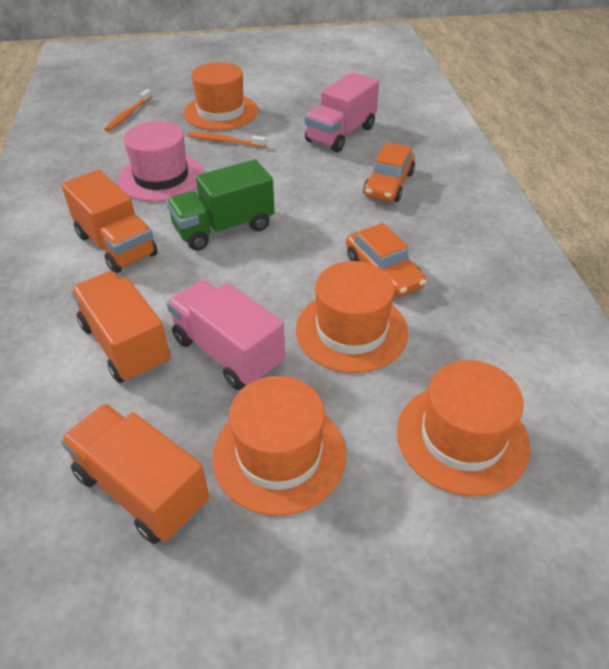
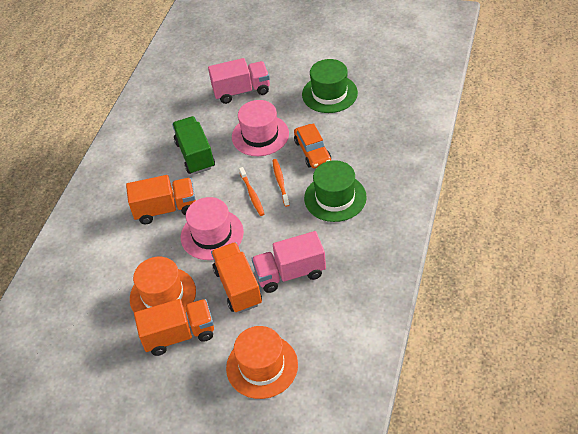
green hat: 0 -> 2
orange car: 2 -> 1
orange hat: 4 -> 2
pink hat: 1 -> 2

